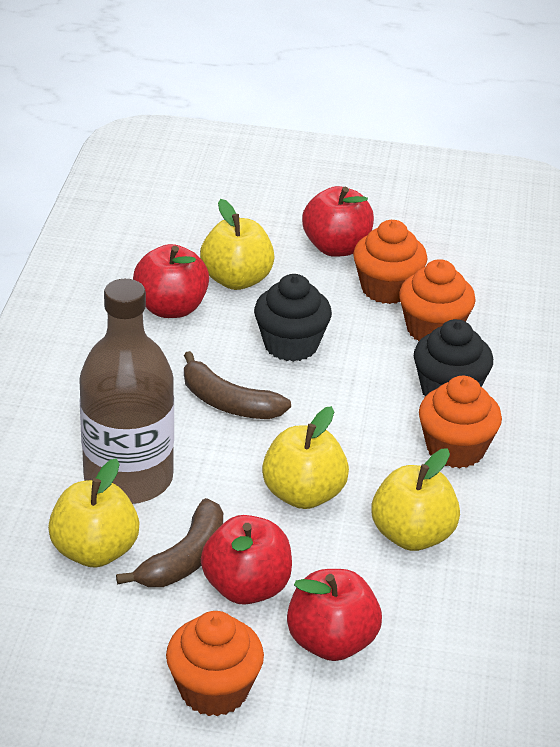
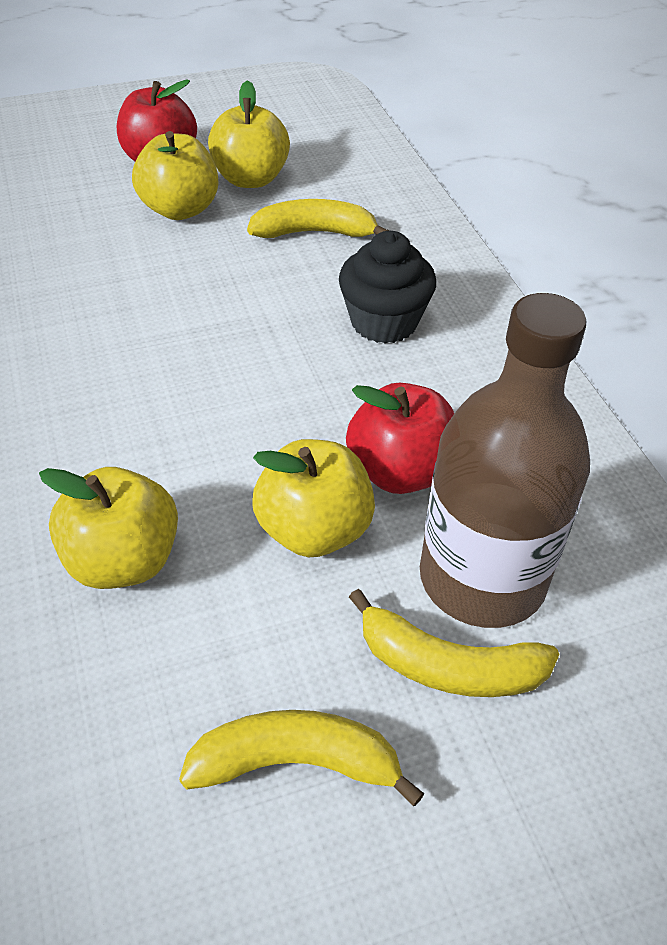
black cupcake: 2 -> 1
brown banana: 2 -> 0
orange cupcake: 4 -> 0
red apple: 4 -> 2
yellow banana: 0 -> 3

